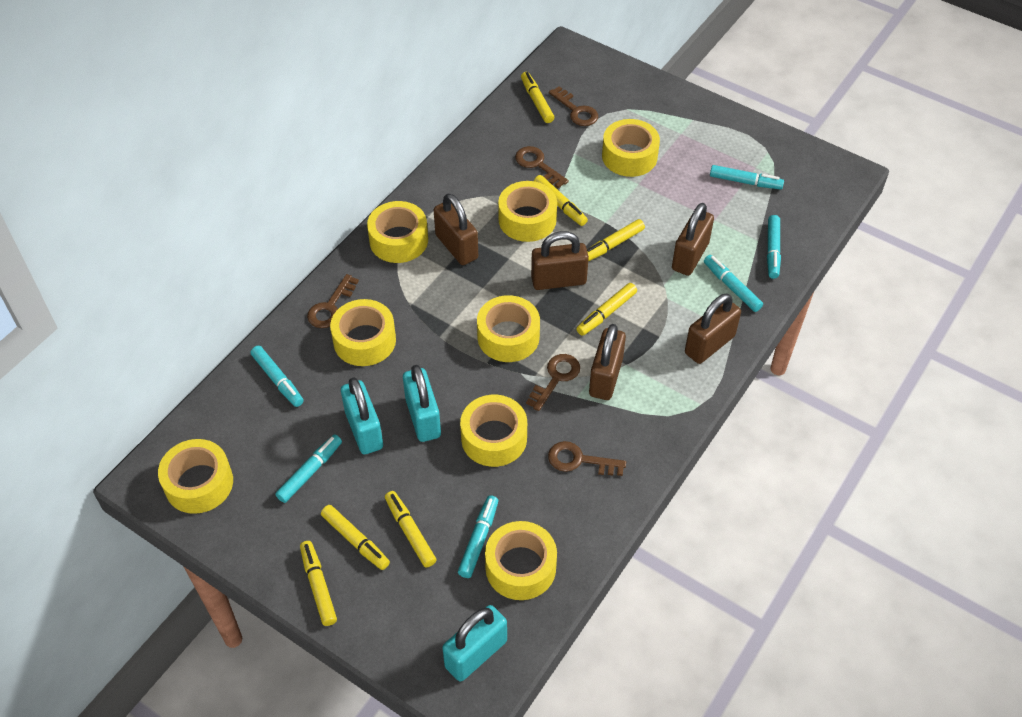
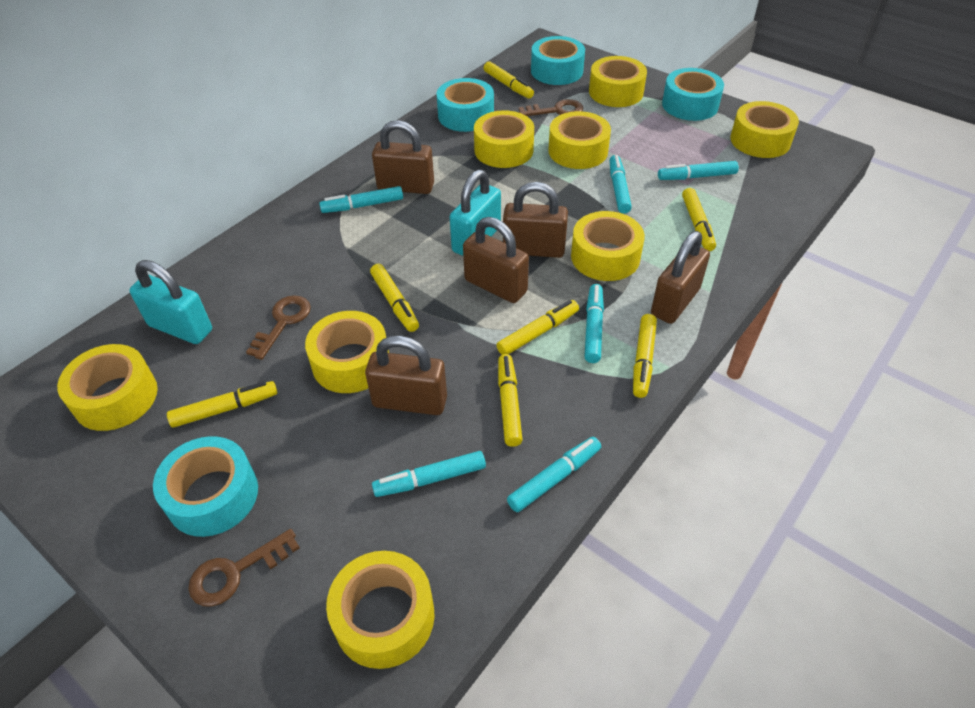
brown key: 5 -> 3
turquoise padlock: 3 -> 2
turquoise tape: 0 -> 4

